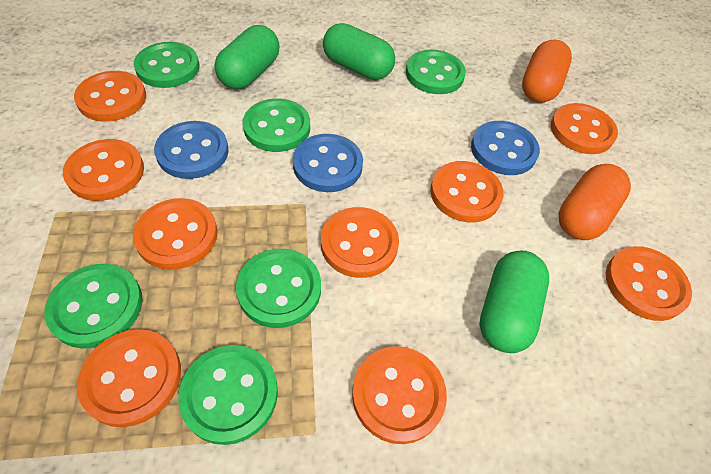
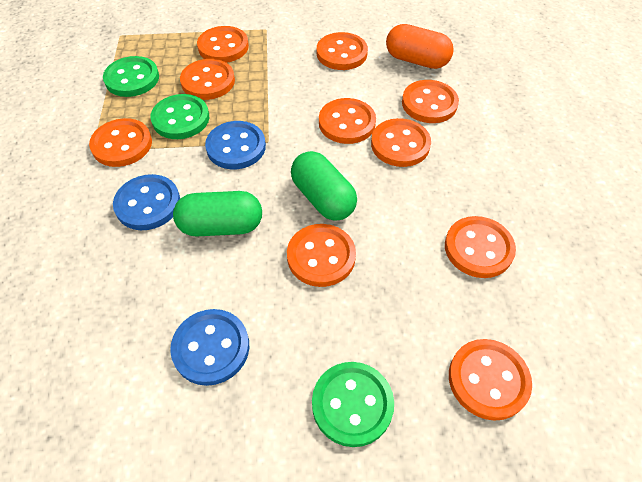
green button: 6 -> 3
green capsule: 3 -> 2
orange button: 9 -> 10
orange capsule: 2 -> 1

